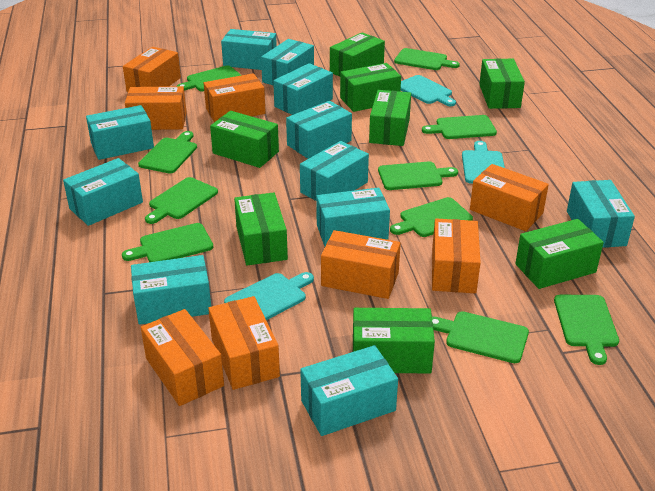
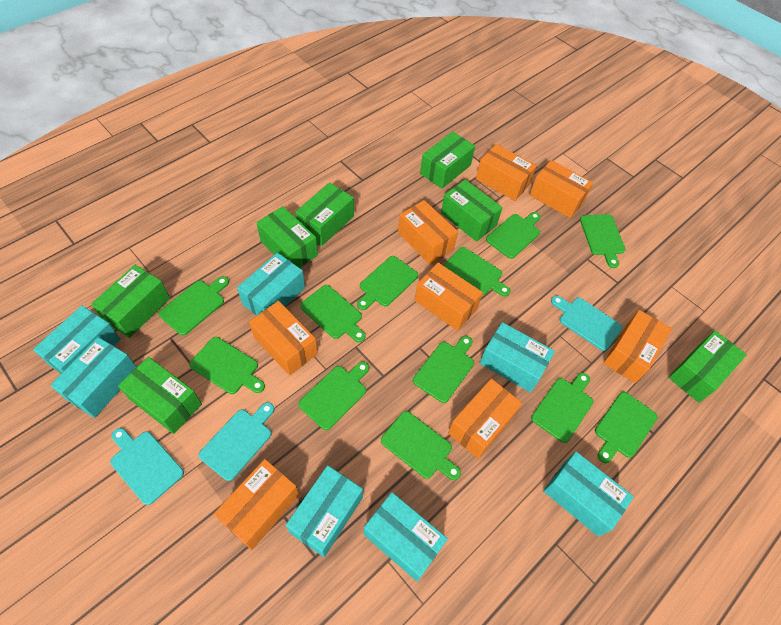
green box: 8 -> 7
green cutting board: 10 -> 12
turquoise box: 11 -> 7

